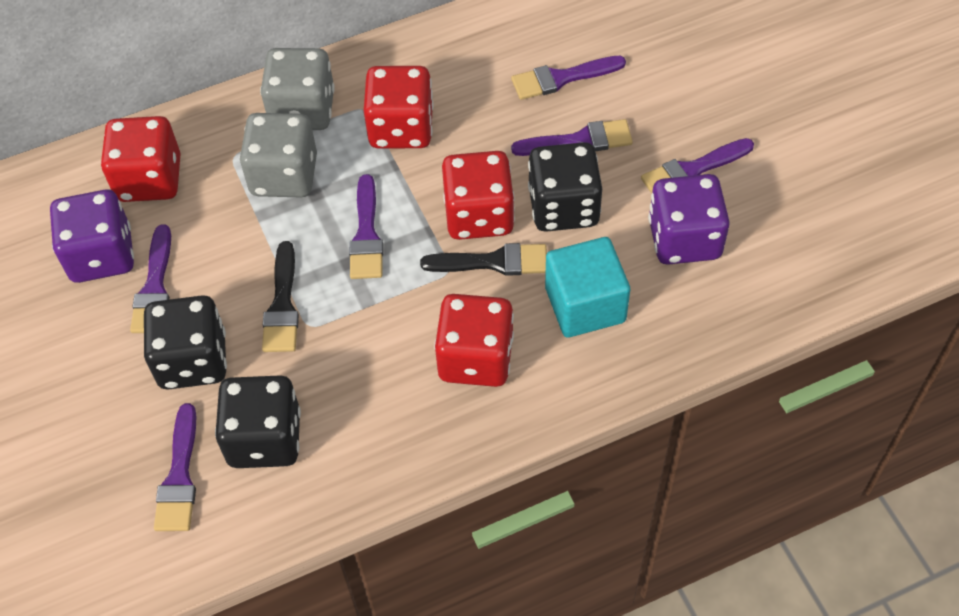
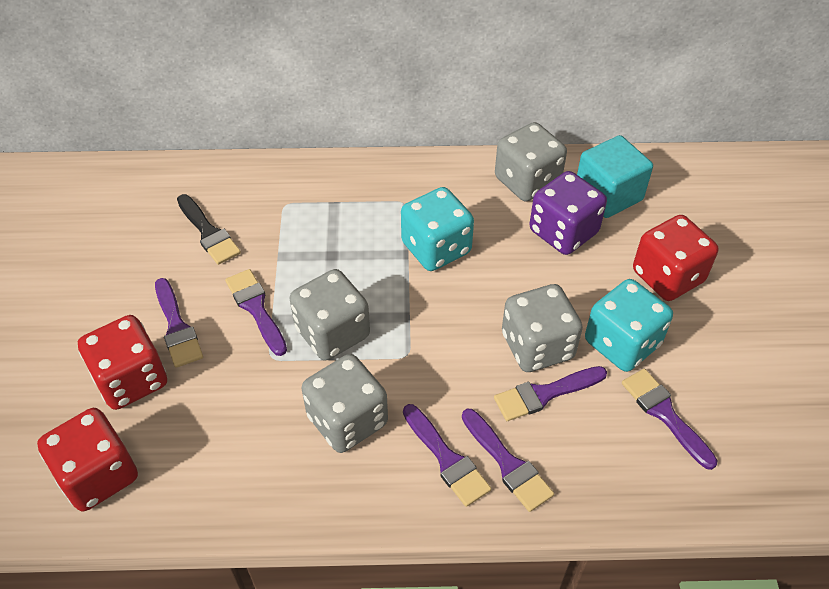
black brush: 2 -> 1
black dice: 3 -> 0
grey dice: 2 -> 4
purple dice: 2 -> 1
red dice: 4 -> 3
turquoise dice: 0 -> 2

